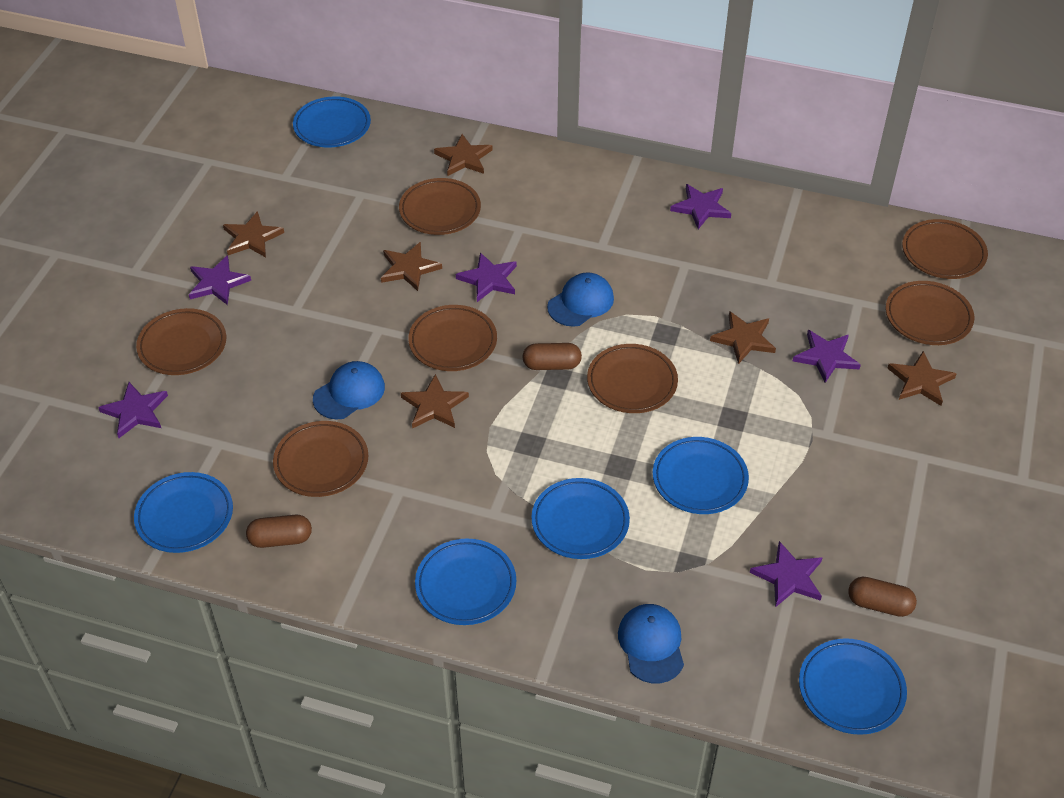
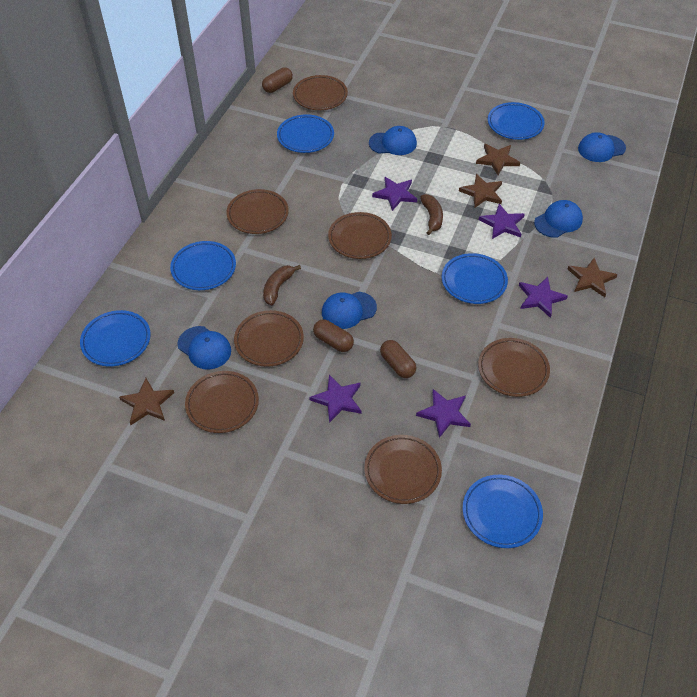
blue cap: 3 -> 5
brown banana: 0 -> 2
brown star: 6 -> 4
purple star: 6 -> 5

